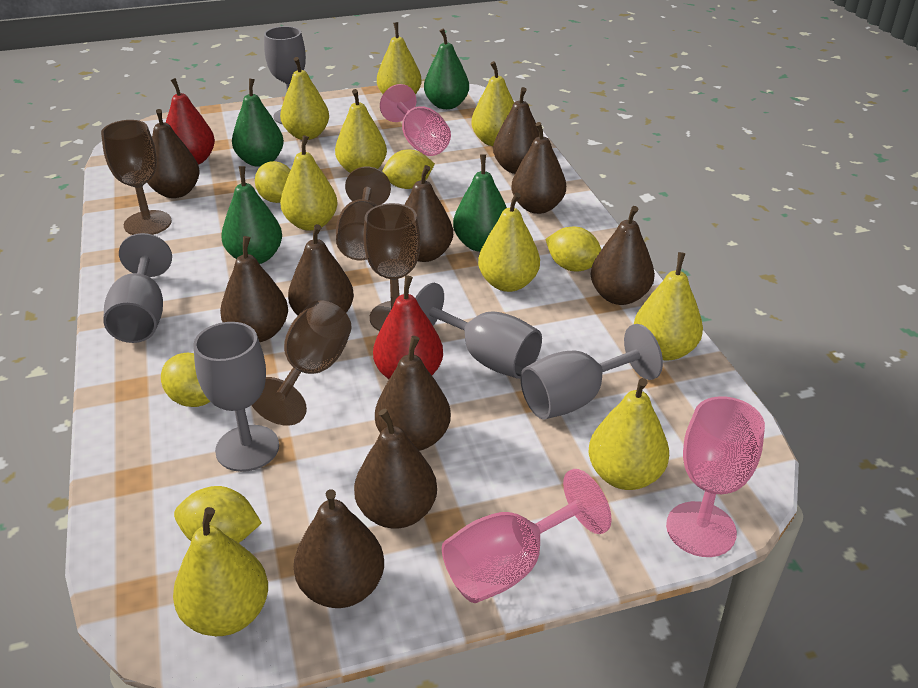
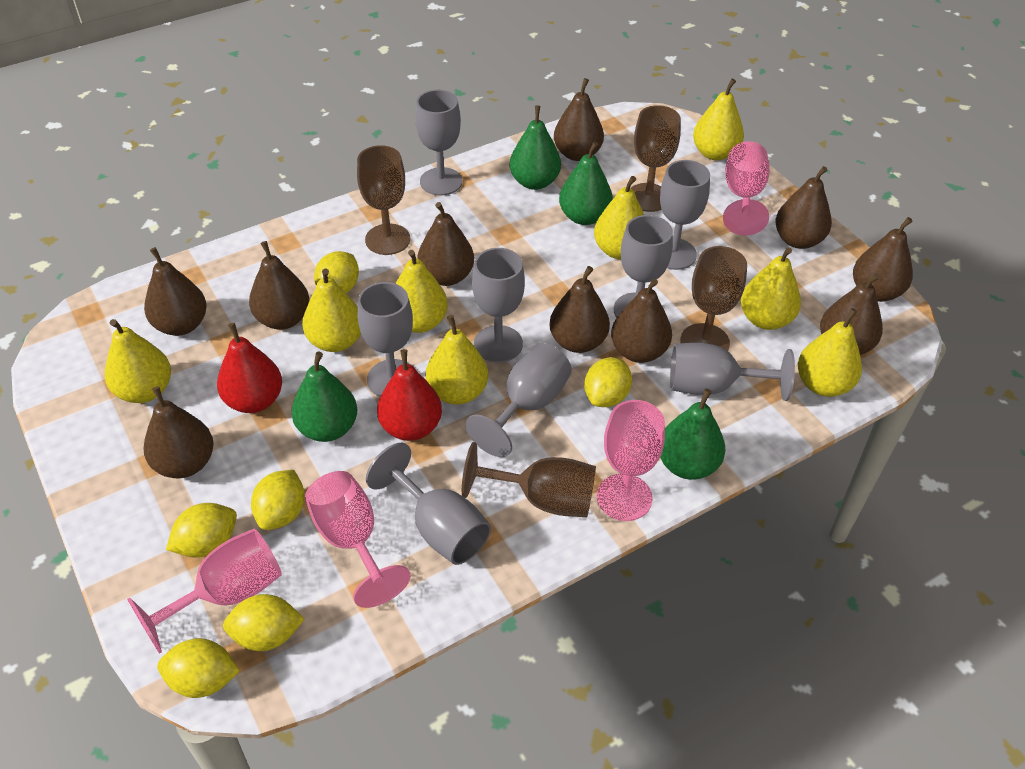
grey goblet: 5 -> 8
pink goblet: 3 -> 4
yellow lemon: 5 -> 6
yellow pear: 9 -> 8

